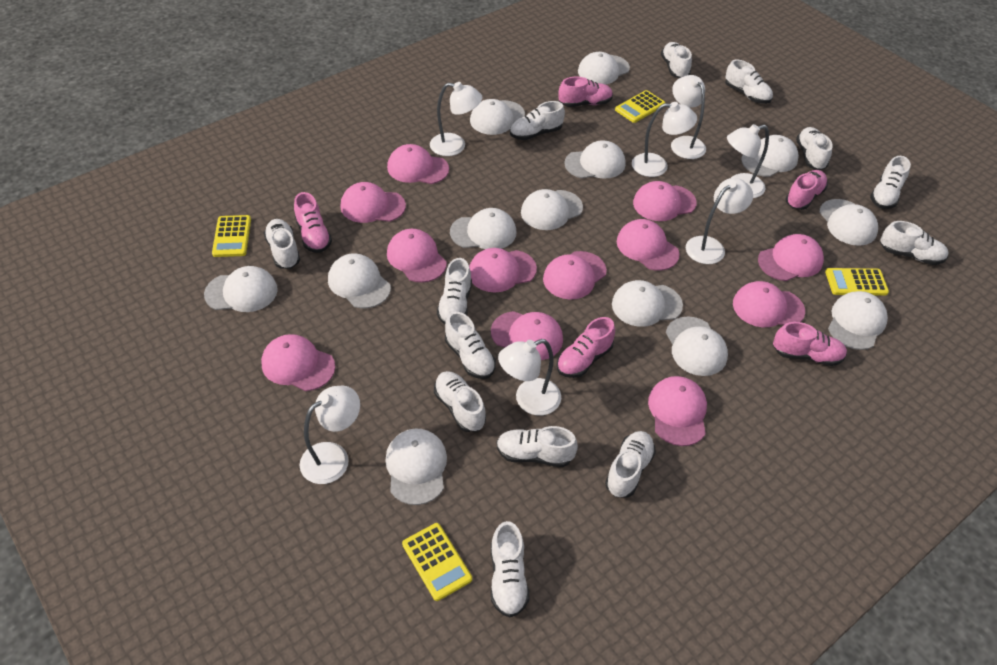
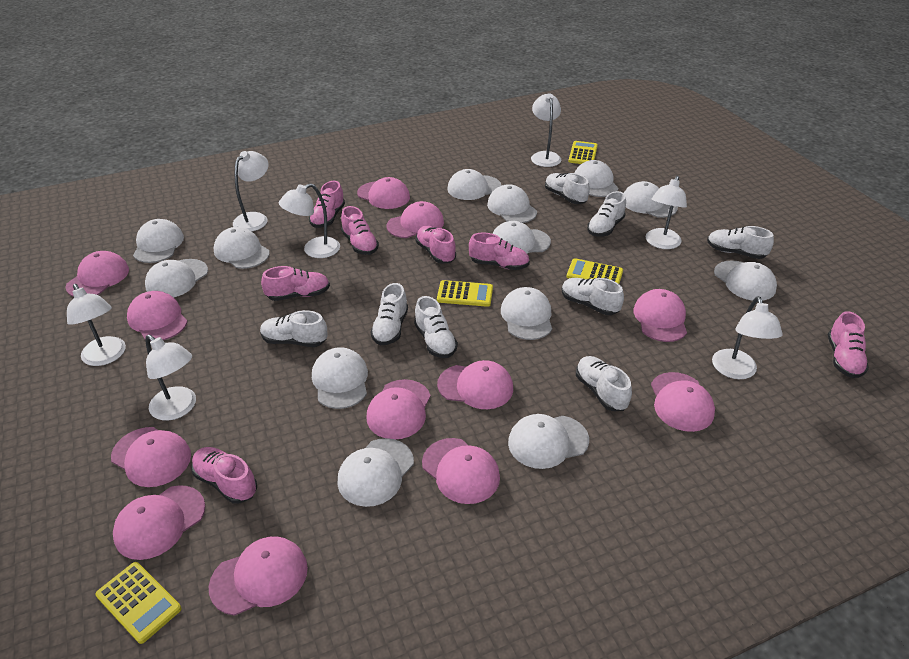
pink shoe: 5 -> 7
white shoe: 13 -> 8

